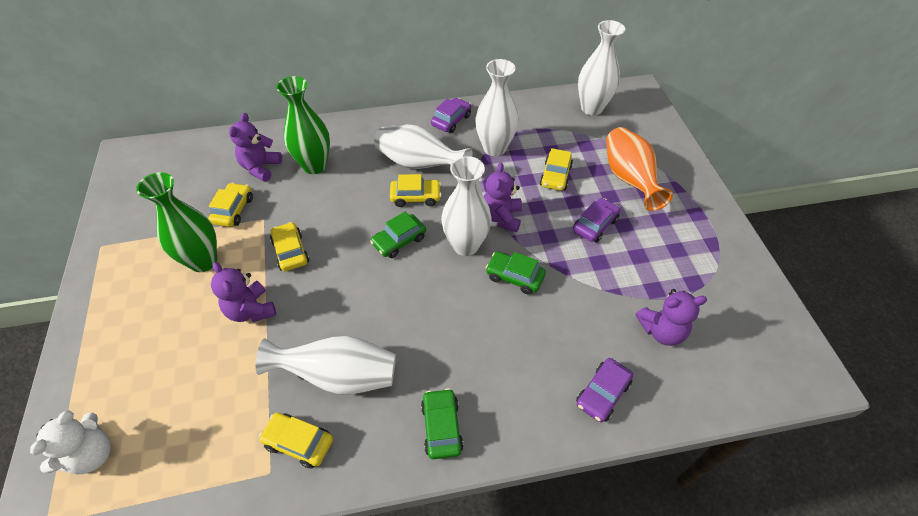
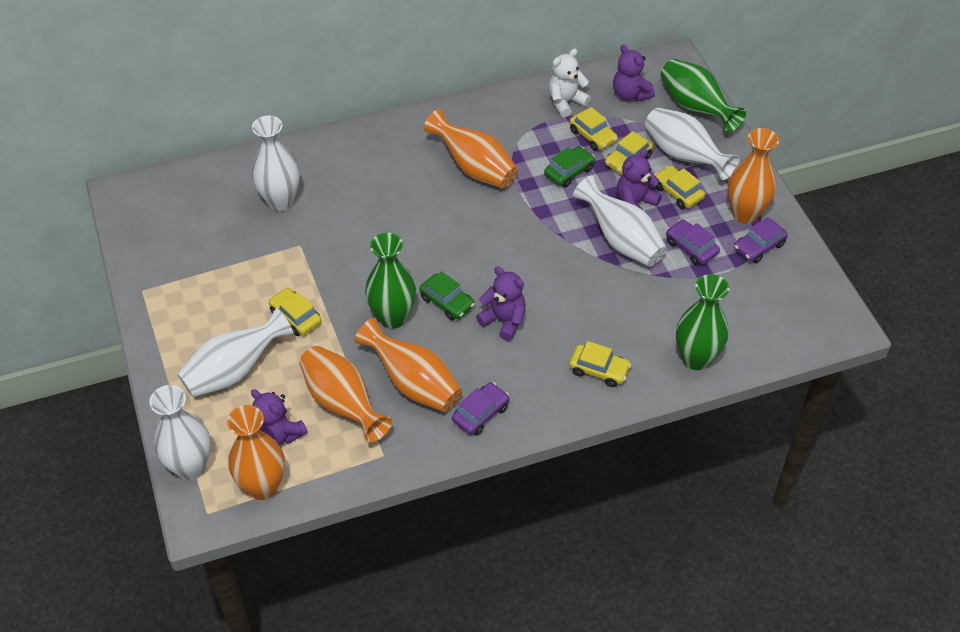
green car: 3 -> 2
green vase: 2 -> 3
orange vase: 1 -> 5

